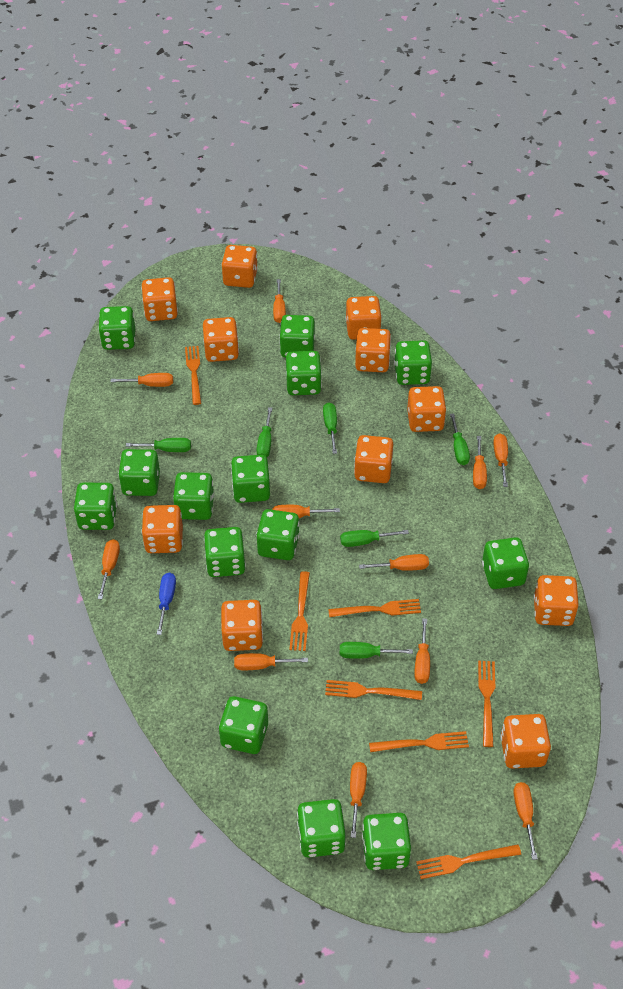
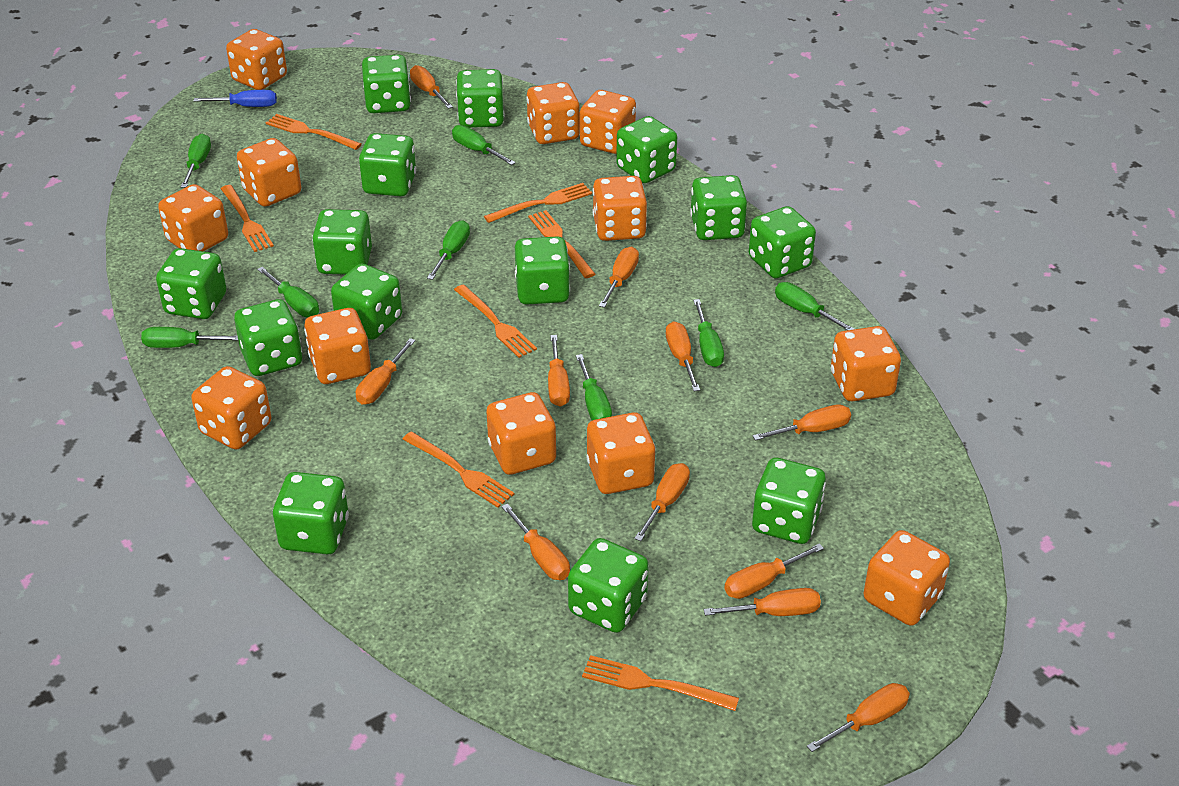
green screwdriver: 6 -> 8
orange dice: 11 -> 12

